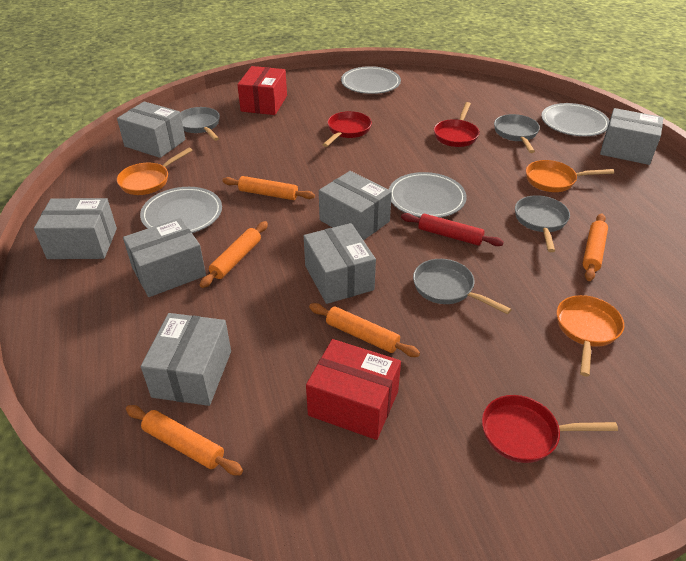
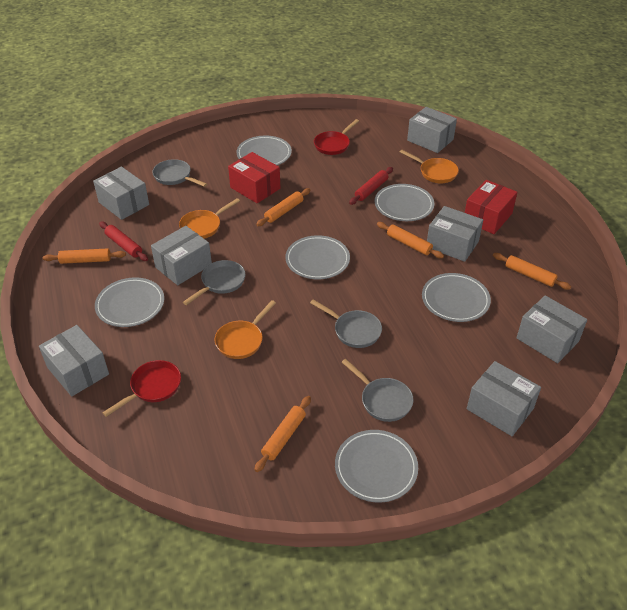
grey plate: 4 -> 6
red pan: 3 -> 2
red rolling pin: 1 -> 2

